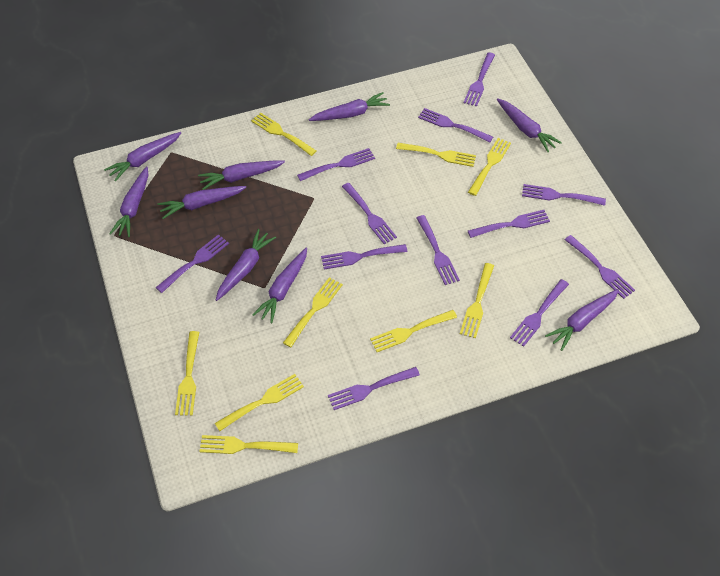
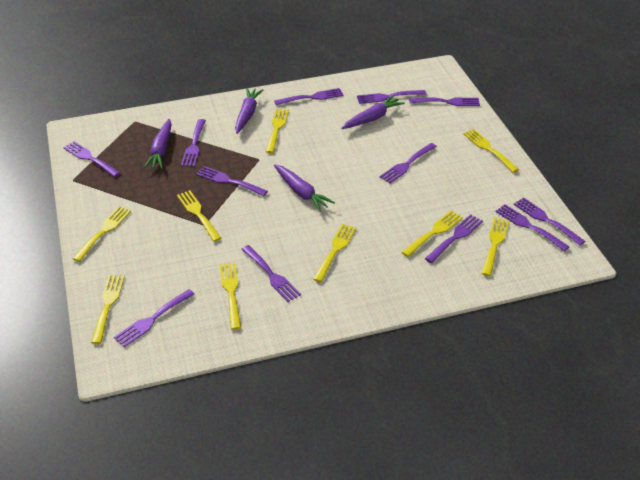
purple carrot: 9 -> 4

